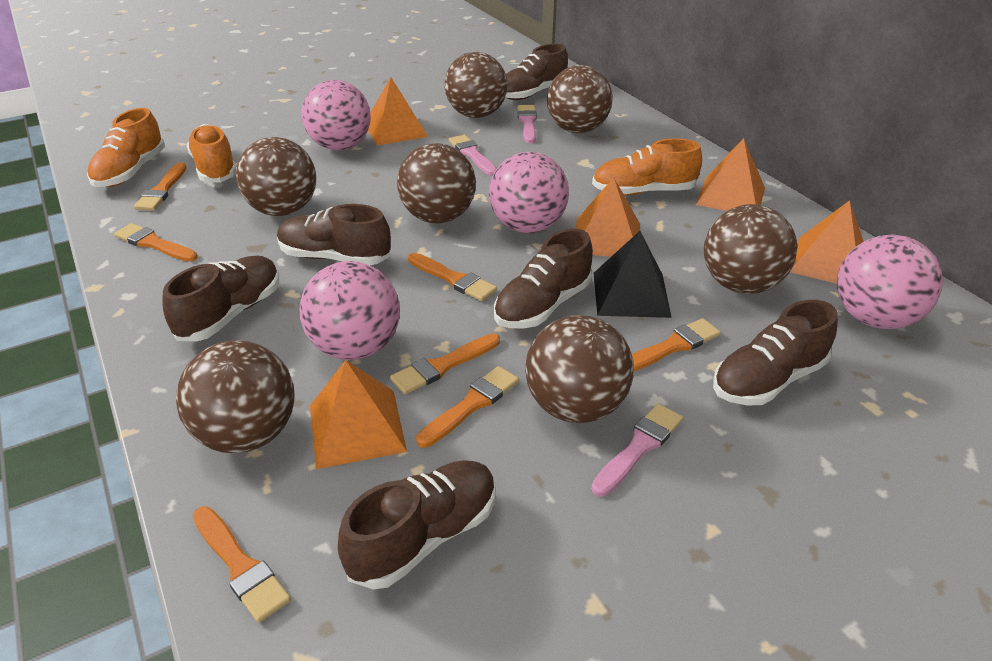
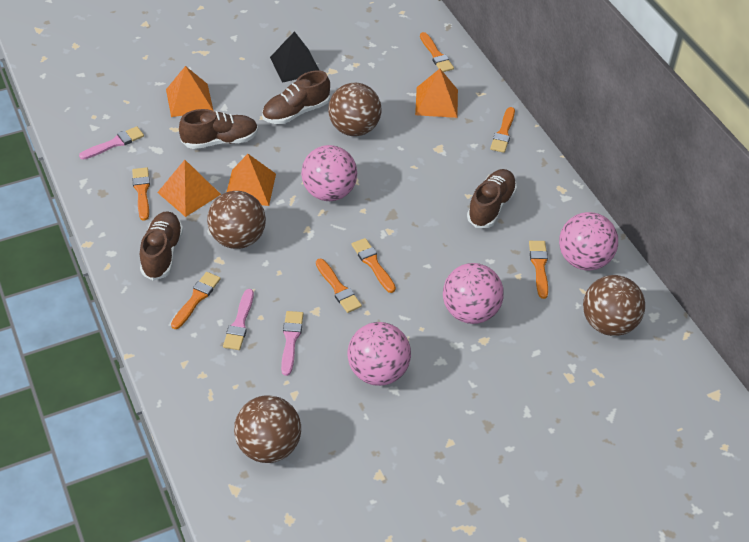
brown ball: 7 -> 4
brown shoe: 6 -> 4
orange pyramid: 5 -> 4
orange shoe: 3 -> 0

